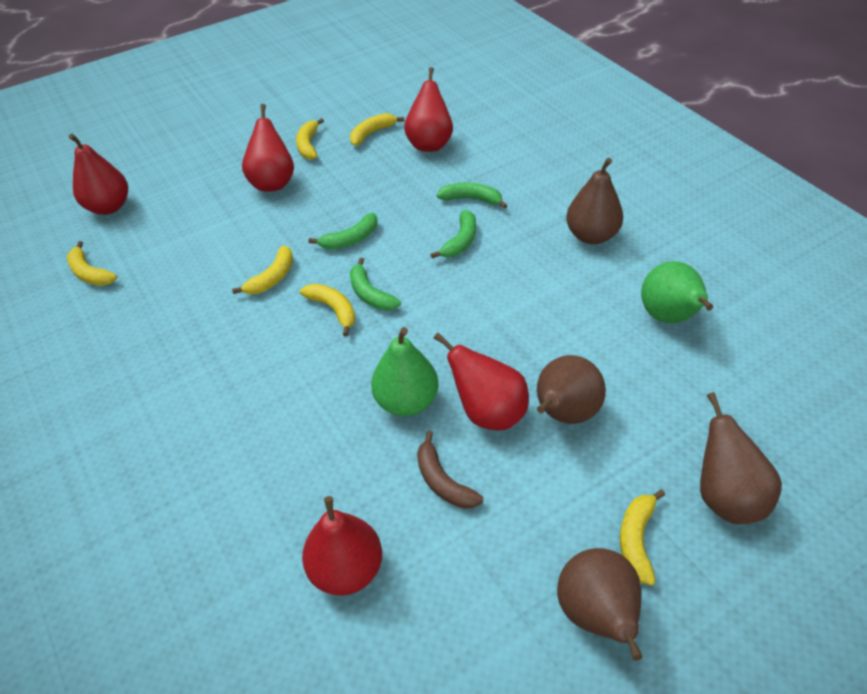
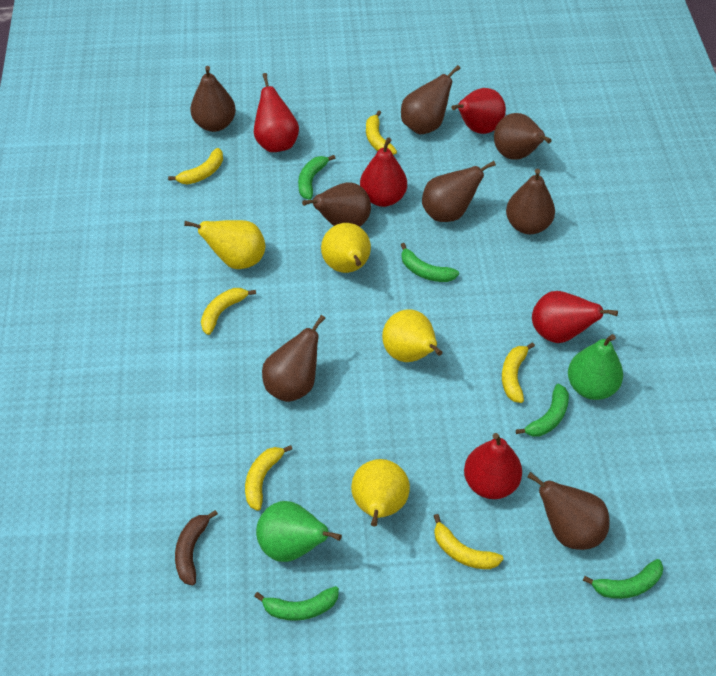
brown pear: 4 -> 8
green banana: 4 -> 5
yellow pear: 0 -> 4

